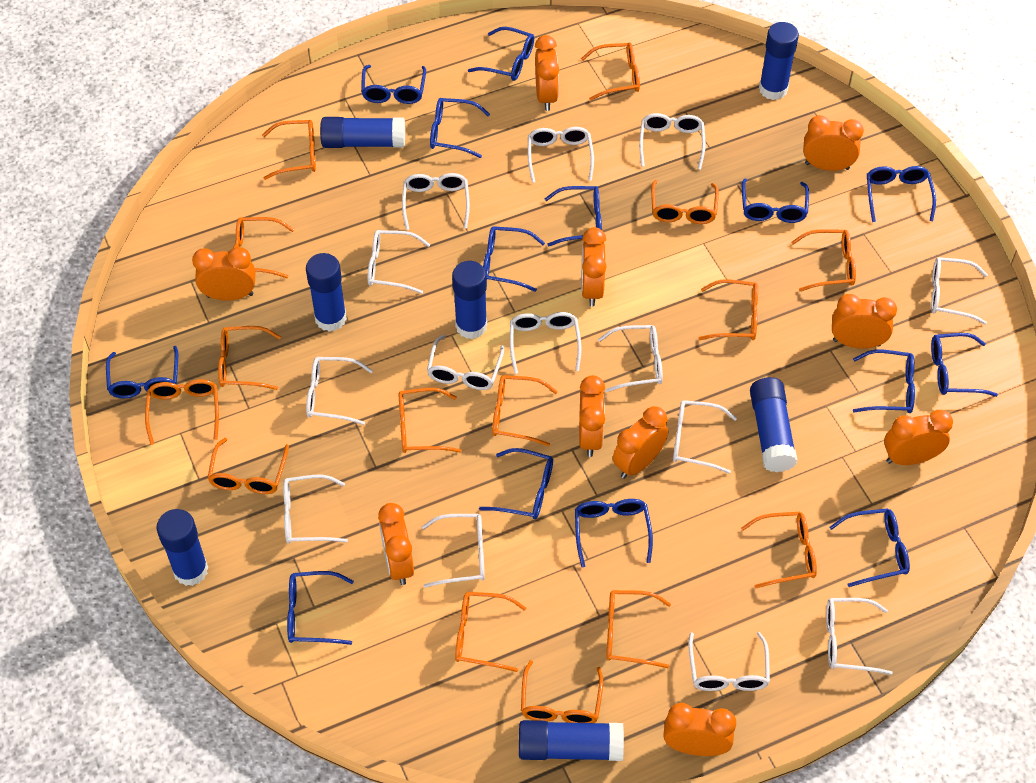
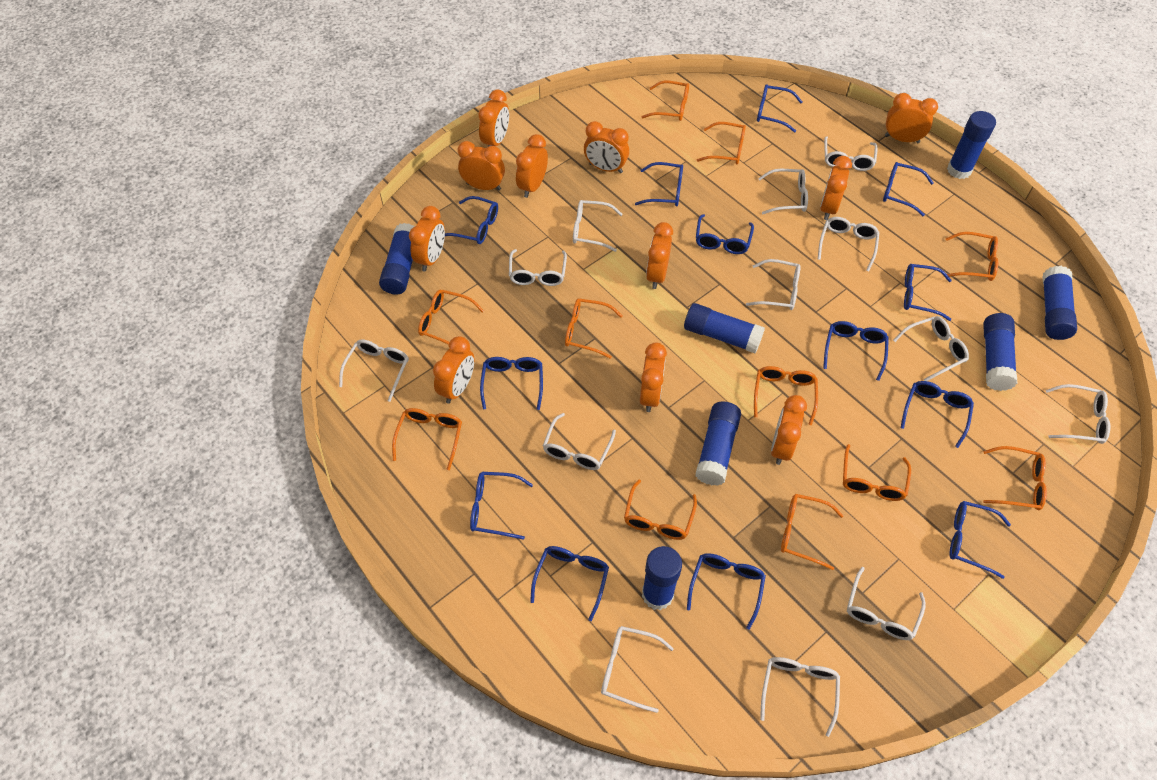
blue glasses: 14 -> 13
orange clock: 10 -> 11
orange glasses: 15 -> 11
white glasses: 14 -> 13

